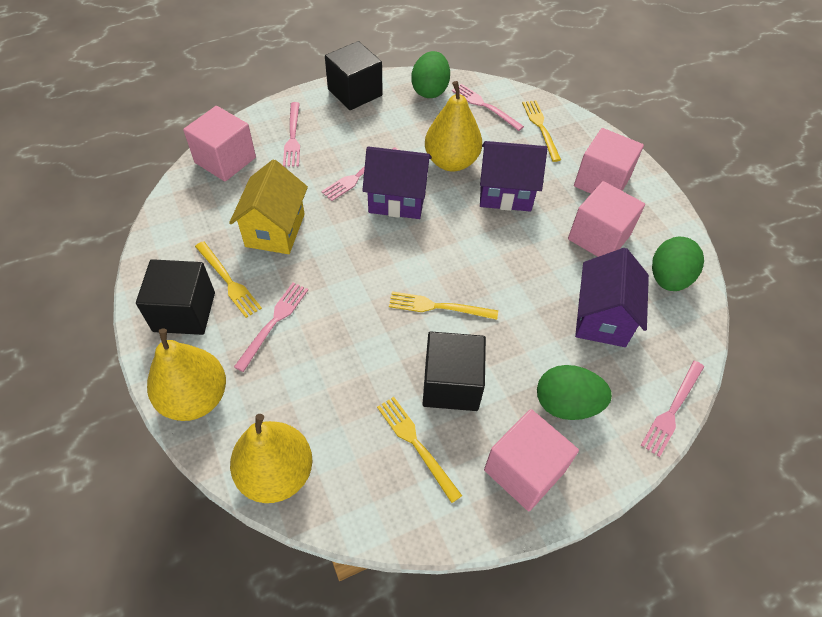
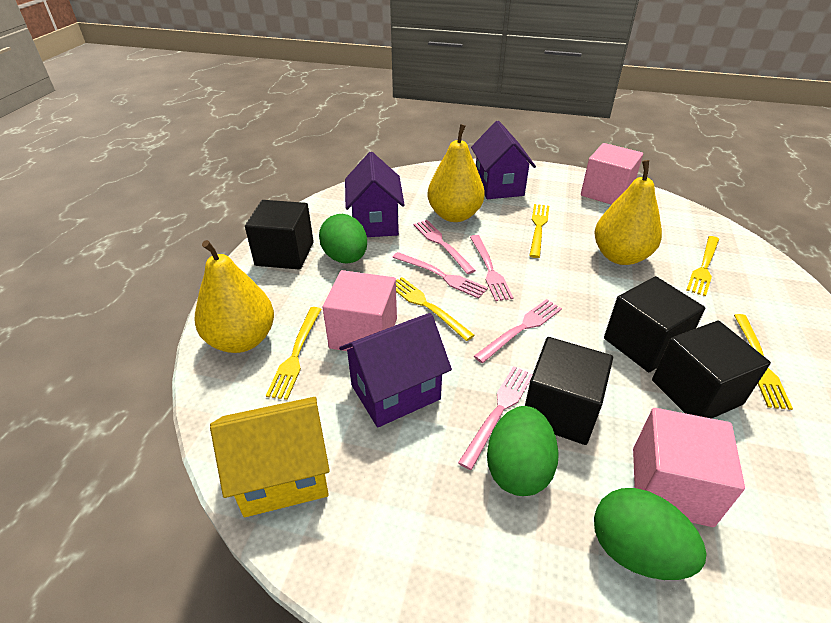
black cube: 3 -> 4
pink cube: 4 -> 3
yellow fork: 4 -> 5

